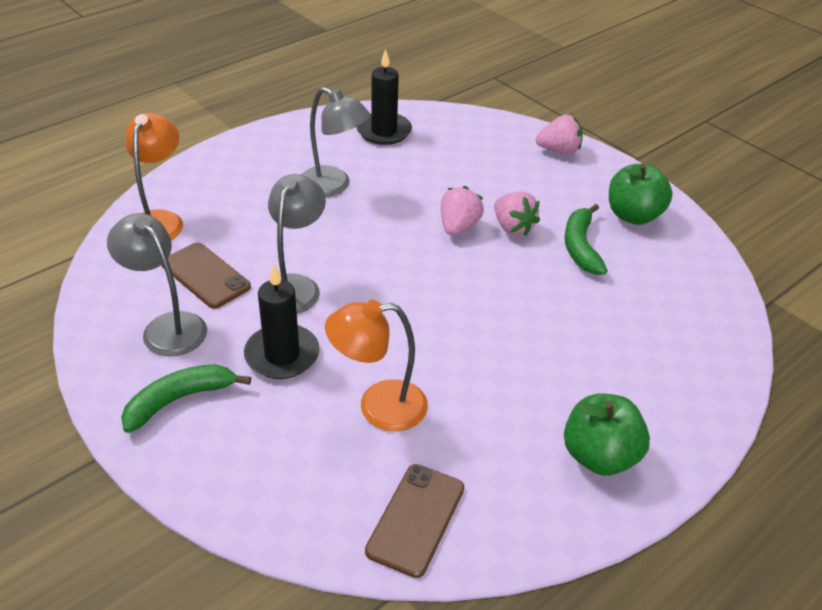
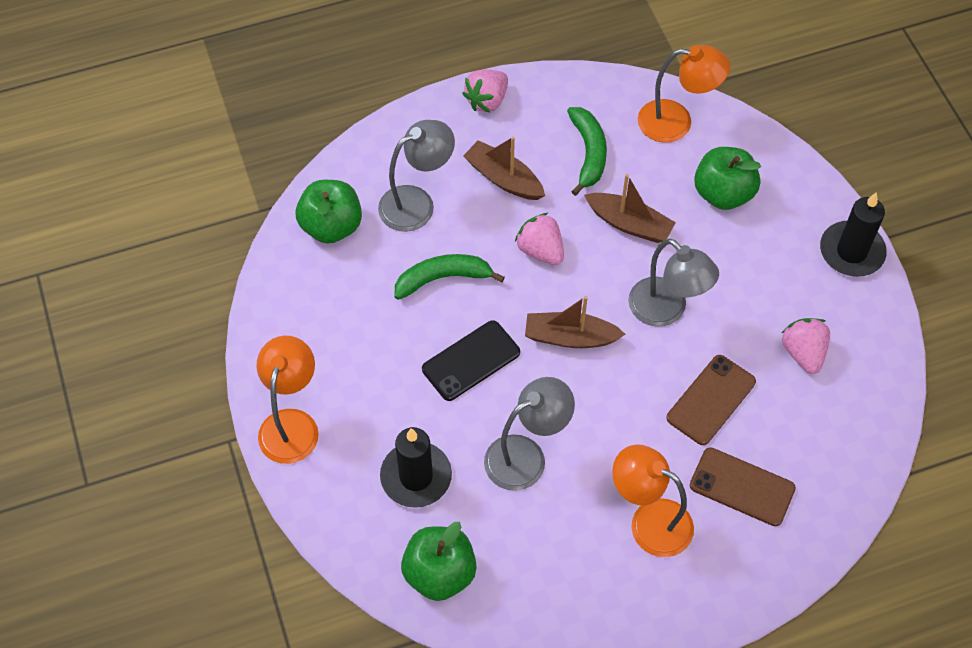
black phone: 0 -> 1
brown boat: 0 -> 3
green apple: 2 -> 3
orange lamp: 2 -> 3

